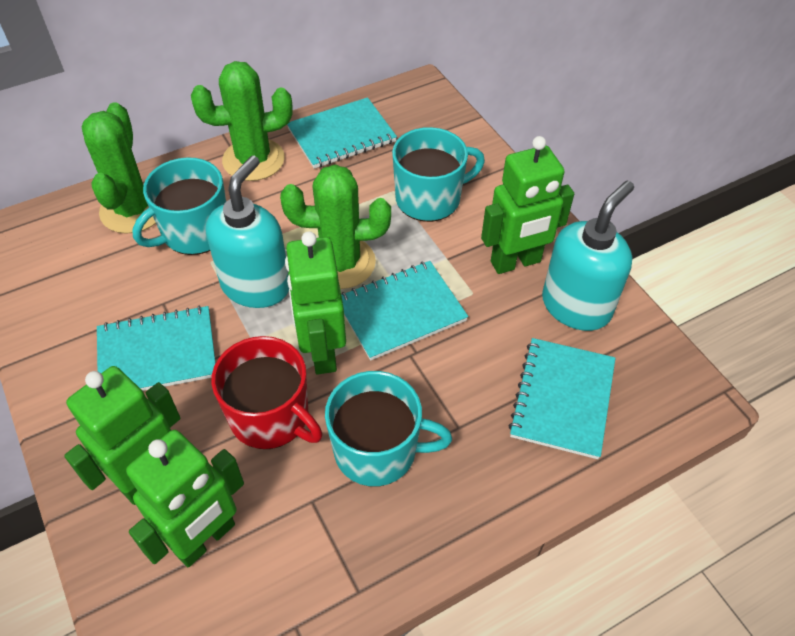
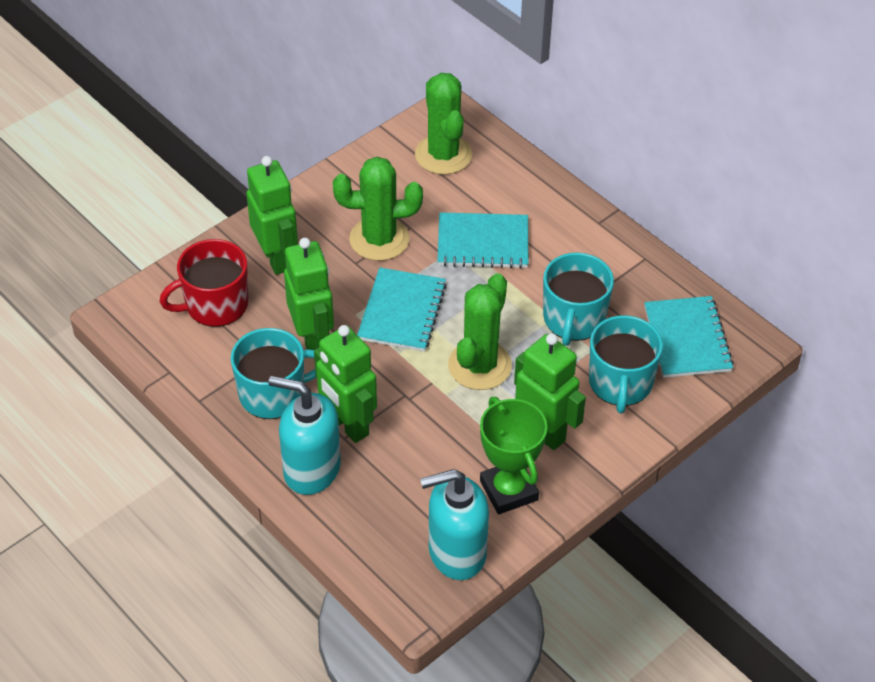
green trophy: 0 -> 1
turquoise notebook: 4 -> 3

